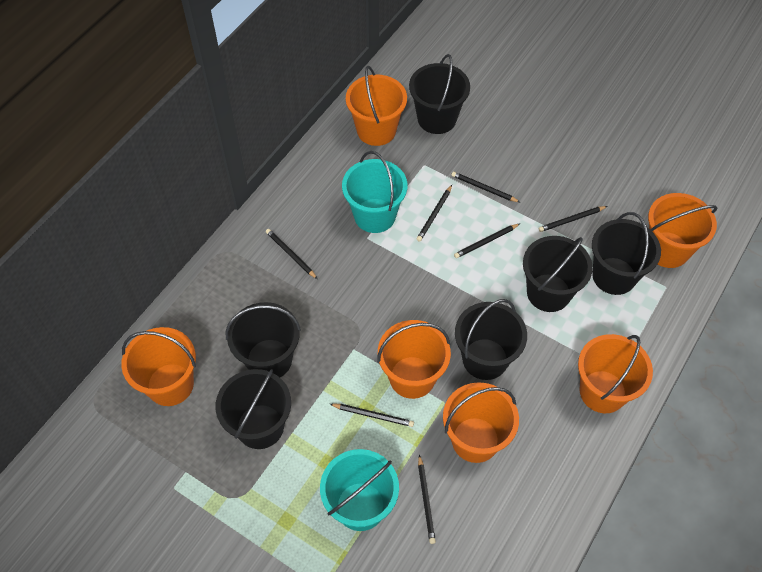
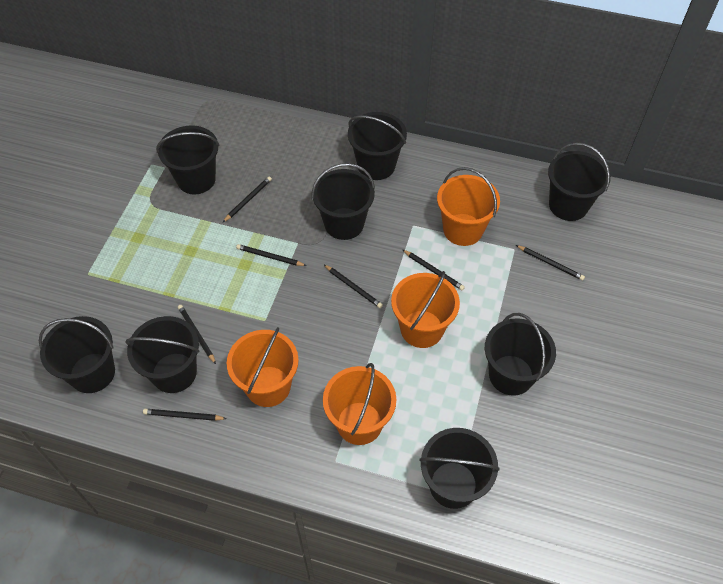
black bucket: 6 -> 8
orange bucket: 6 -> 4
turquoise bucket: 2 -> 0

